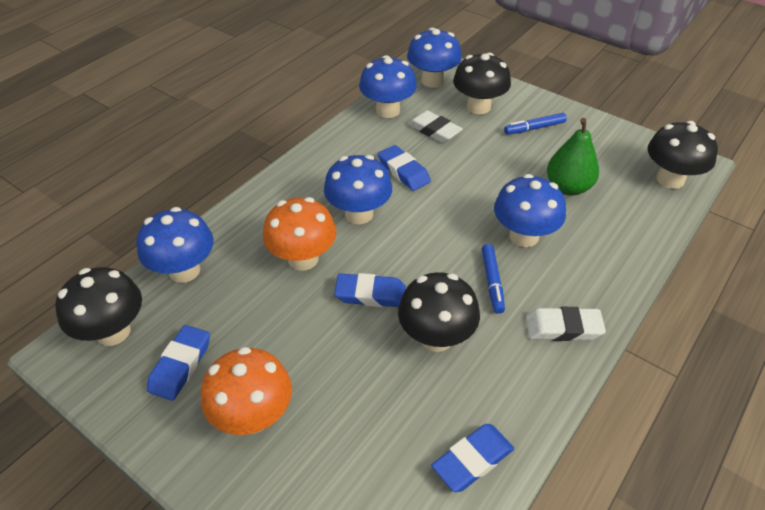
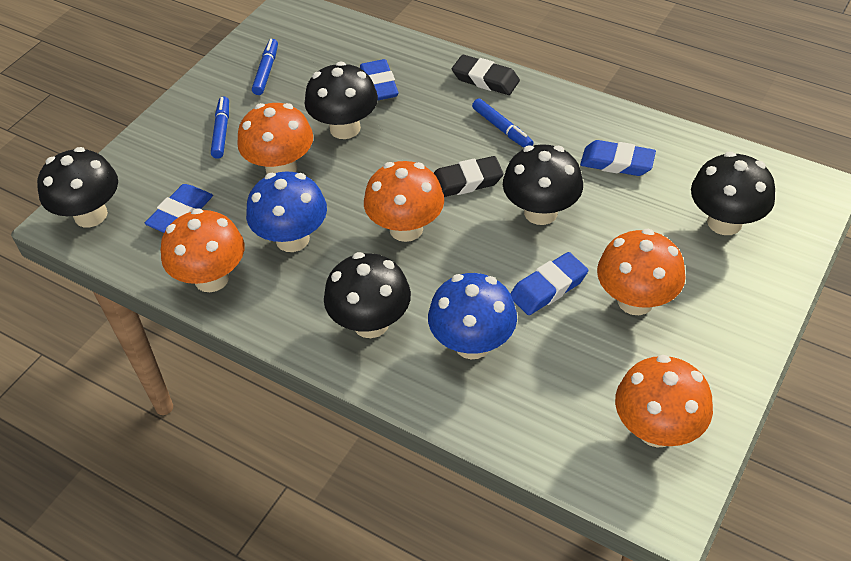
black eraser: 0 -> 2
black mushroom: 4 -> 5
blue marker: 2 -> 3
blue mushroom: 5 -> 2
green pear: 1 -> 0
orange mushroom: 2 -> 5
white eraser: 2 -> 0

